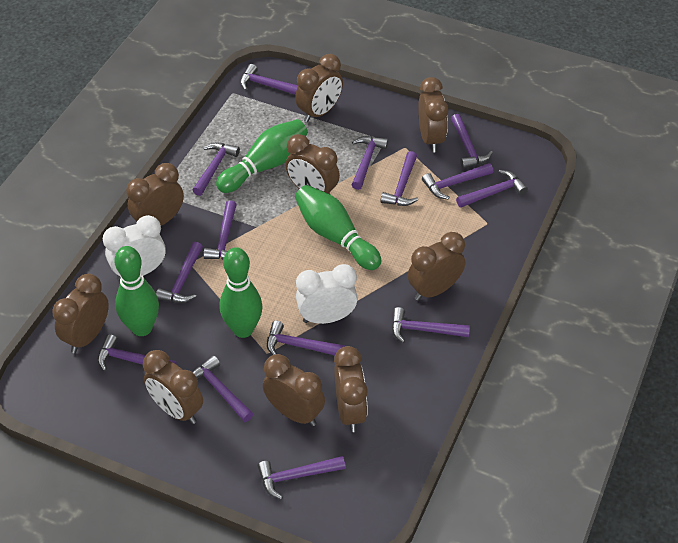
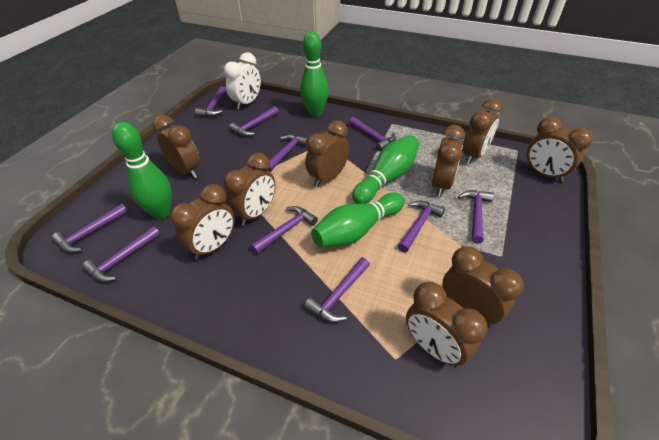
purple hammer: 14 -> 10
white clock: 2 -> 1

